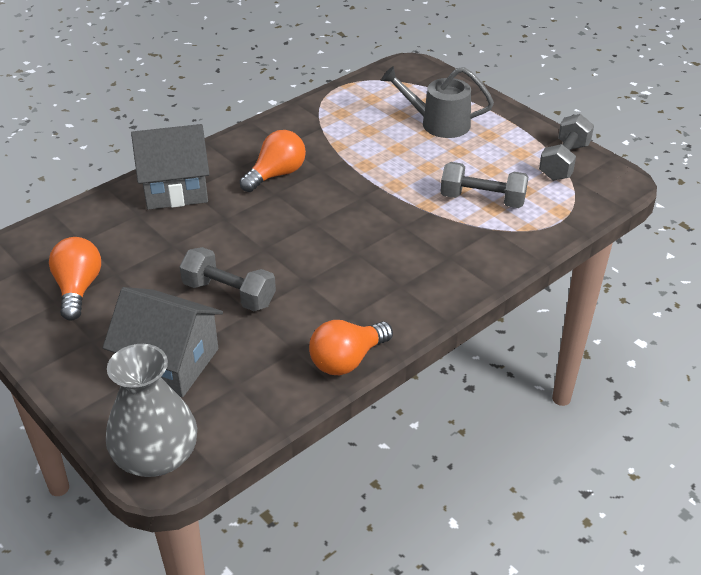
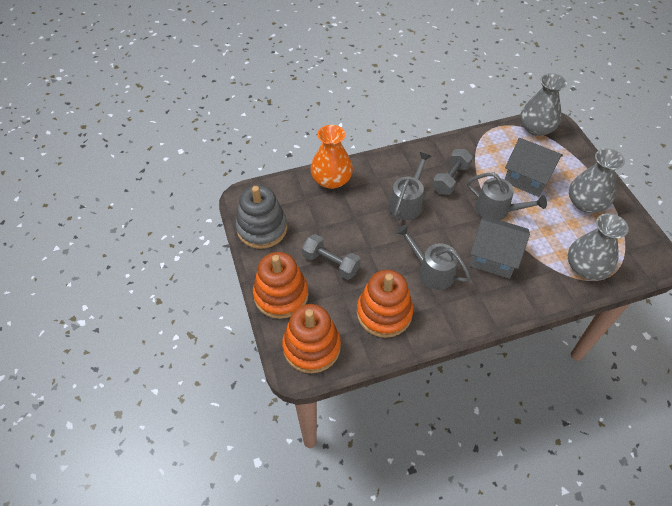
grey dumbbell: 3 -> 2
grey stacking toy: 0 -> 1
grey vase: 1 -> 3
grey watering can: 1 -> 3
orange light bulb: 3 -> 0
orange stacking toy: 0 -> 3
orange vase: 0 -> 1

